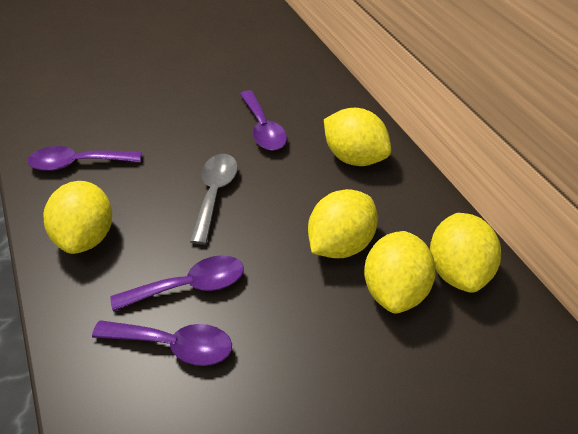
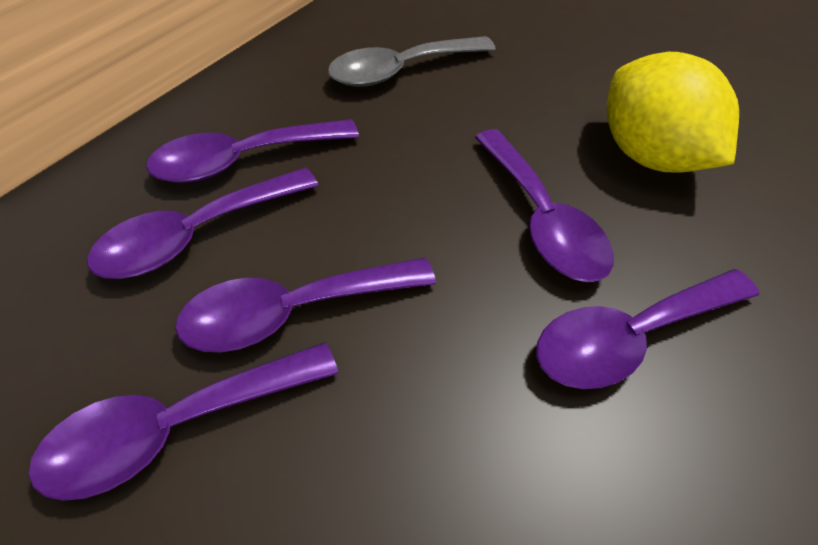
purple spoon: 4 -> 6
yellow lemon: 5 -> 1

